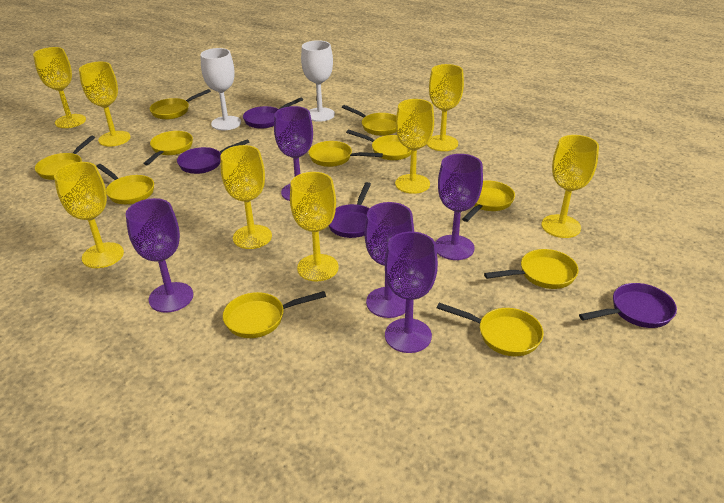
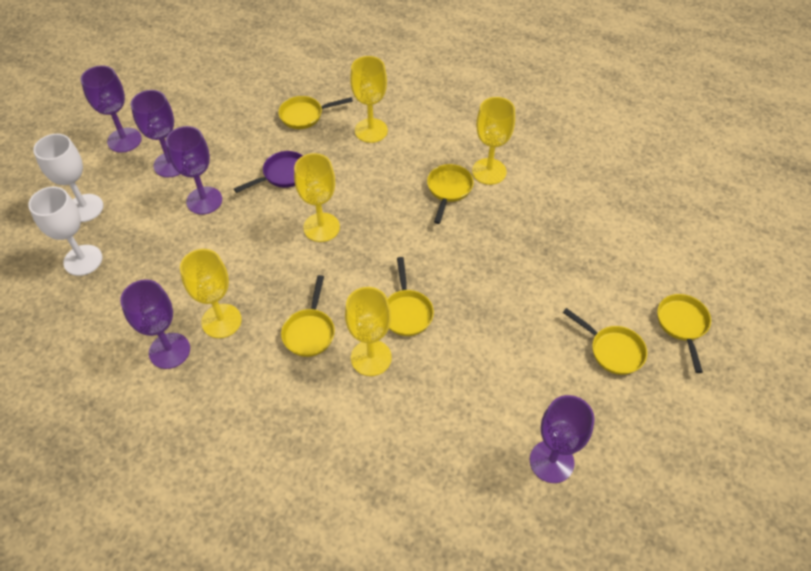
purple pan: 4 -> 1
yellow goblet: 8 -> 5
yellow pan: 11 -> 6

